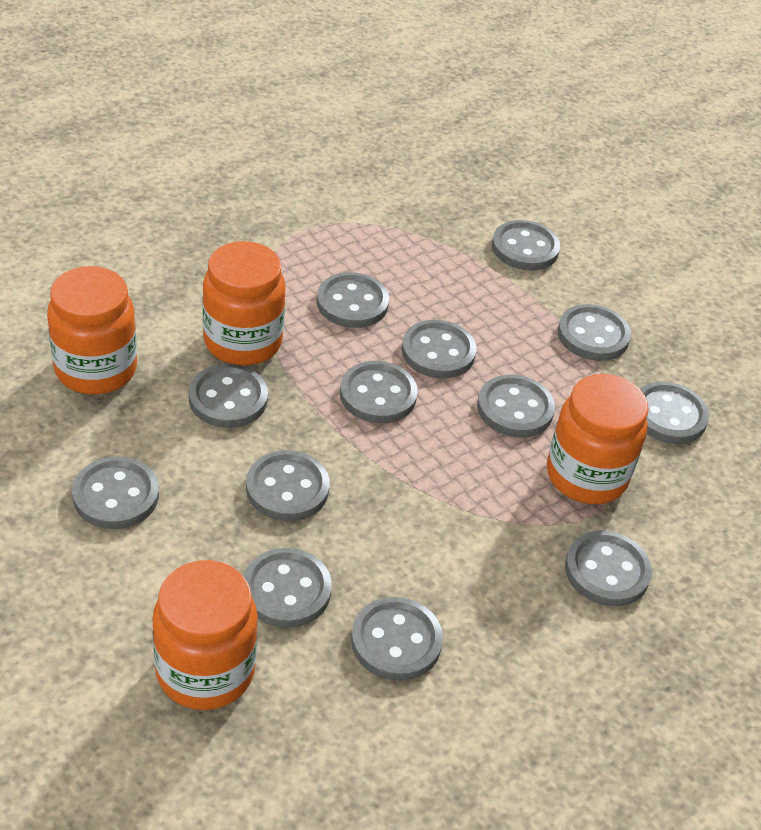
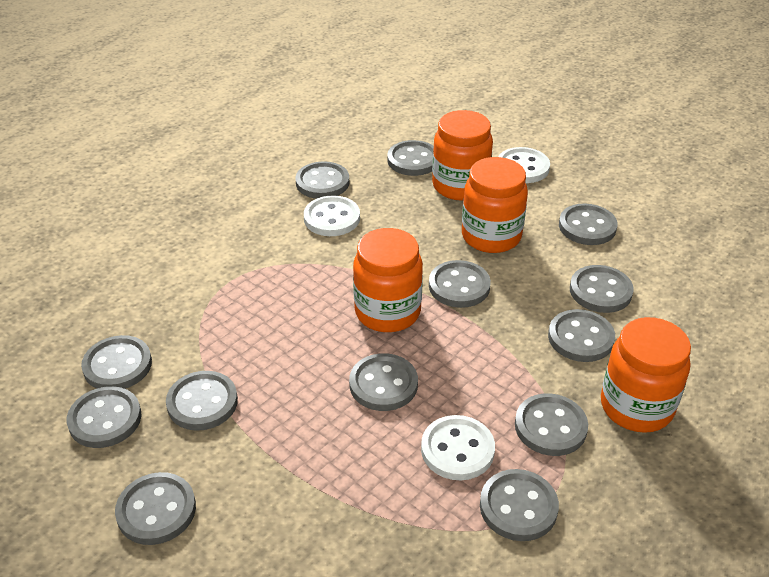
white button: 0 -> 3

